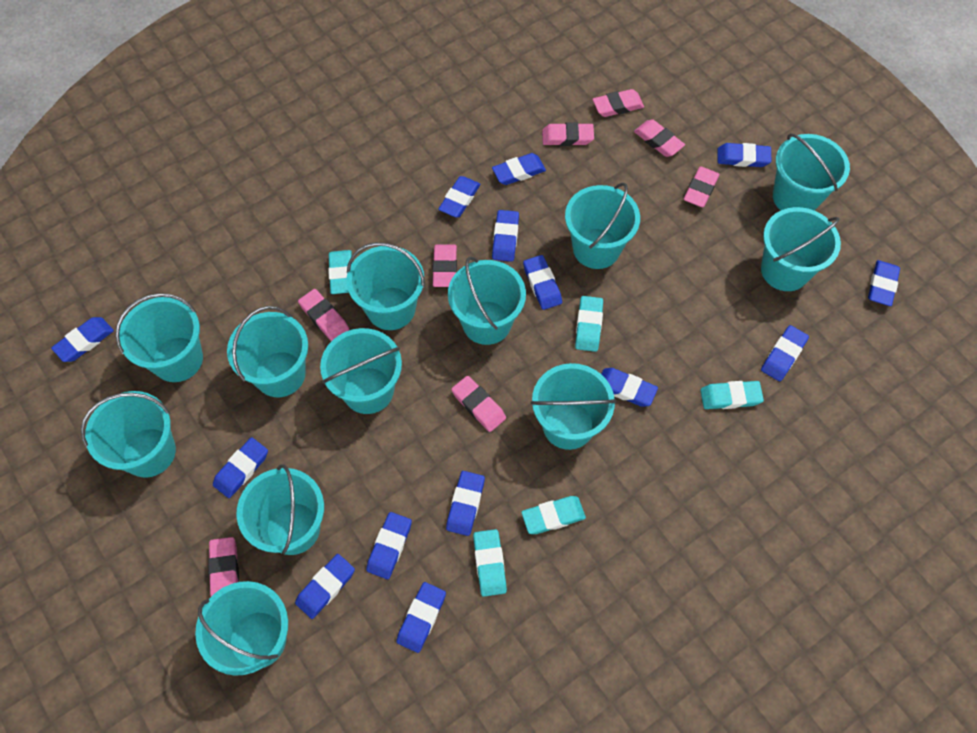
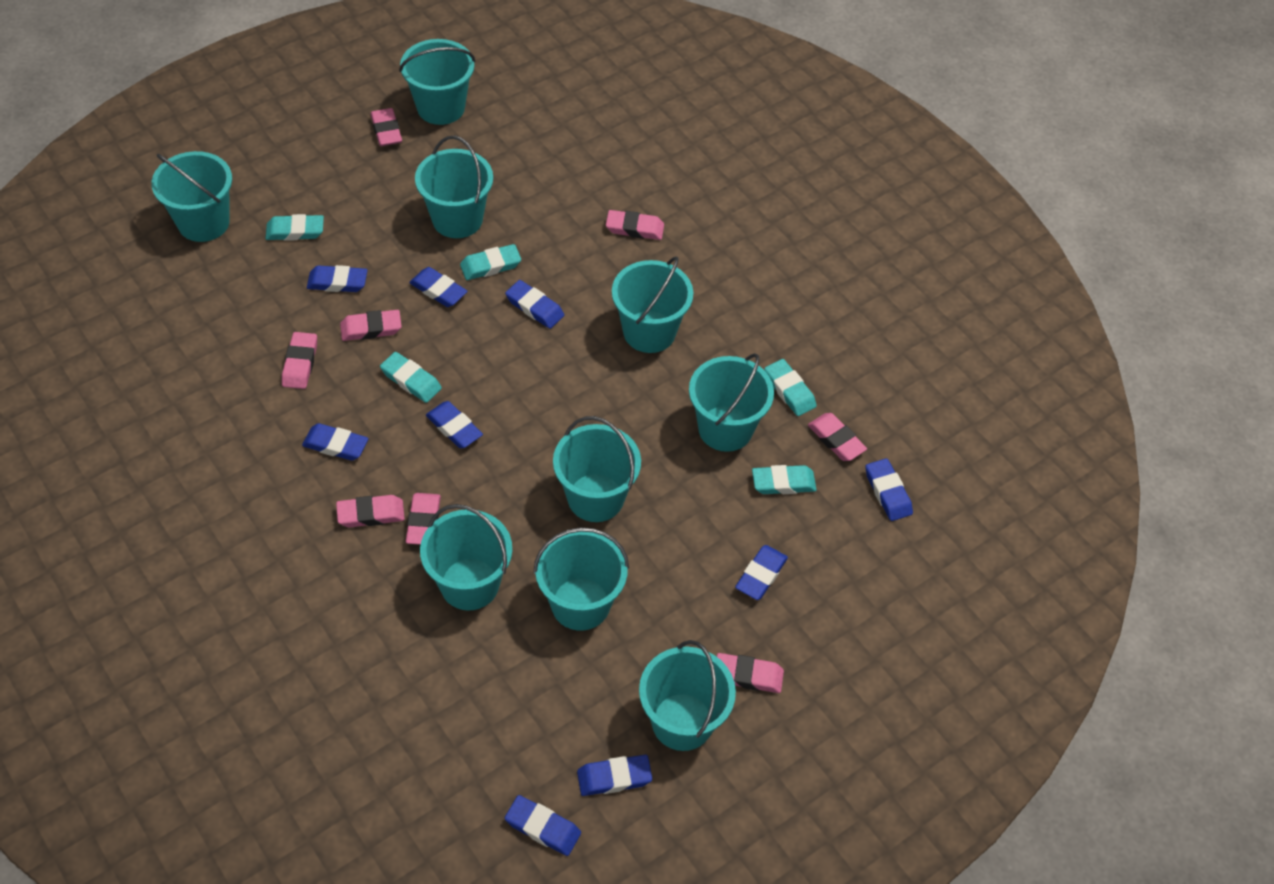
blue eraser: 14 -> 9
turquoise bucket: 12 -> 9

